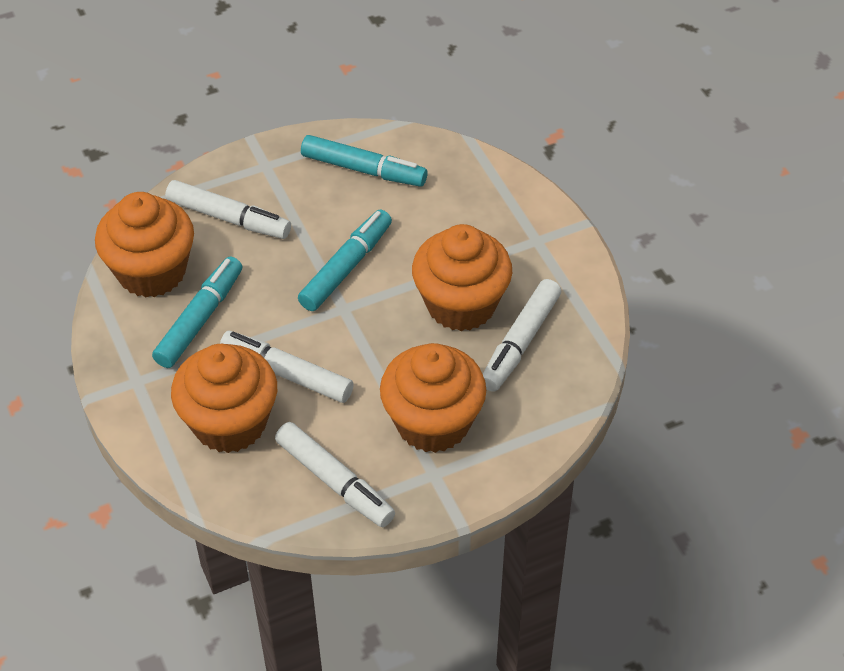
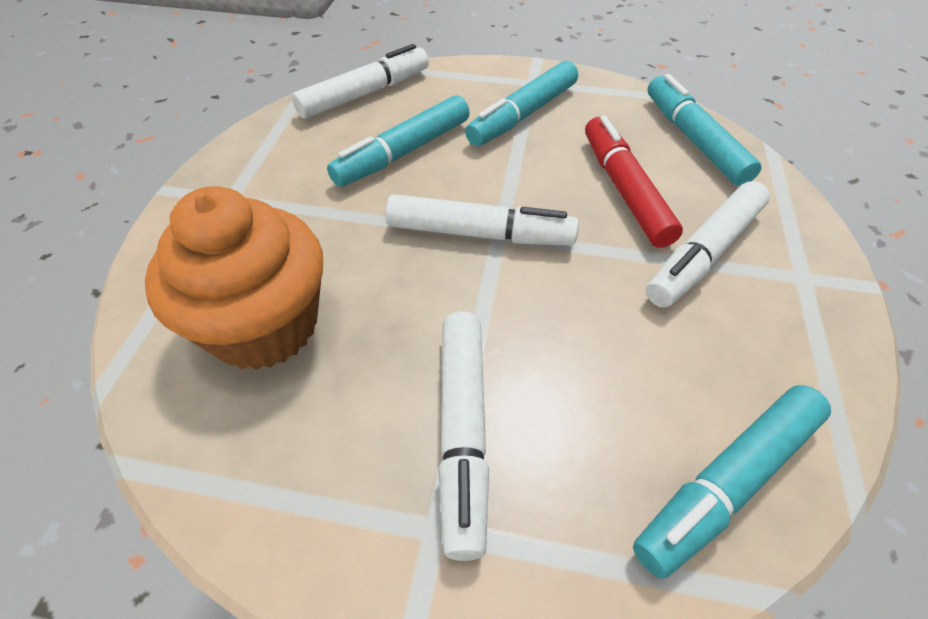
orange cupcake: 4 -> 1
red marker: 0 -> 1
turquoise marker: 3 -> 4

